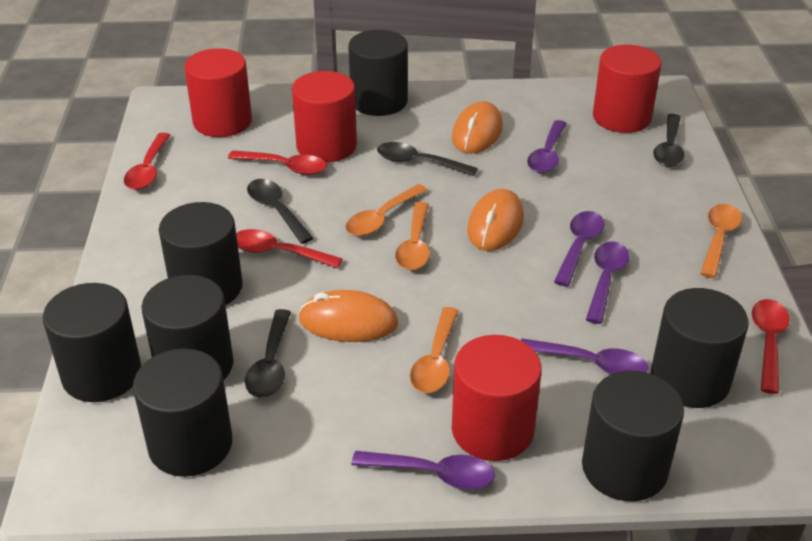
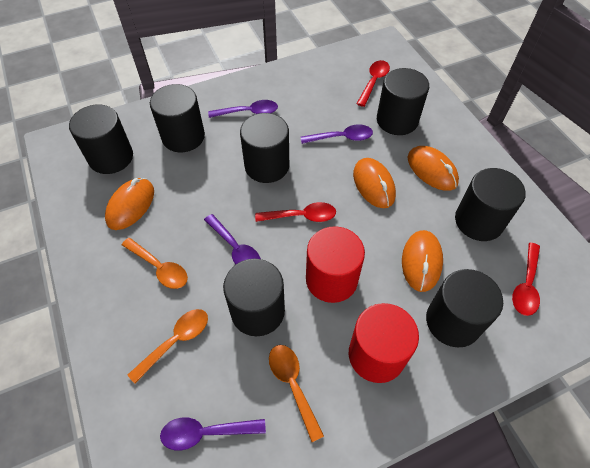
black spoon: 4 -> 0
orange mouse: 3 -> 4
orange spoon: 4 -> 3
purple spoon: 5 -> 4
red cylinder: 4 -> 2
red spoon: 4 -> 3

